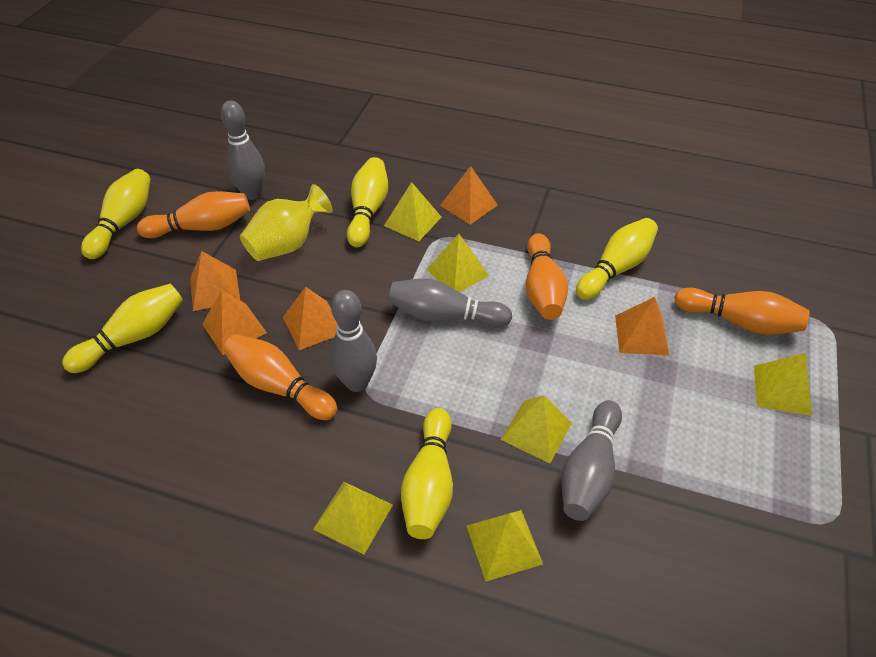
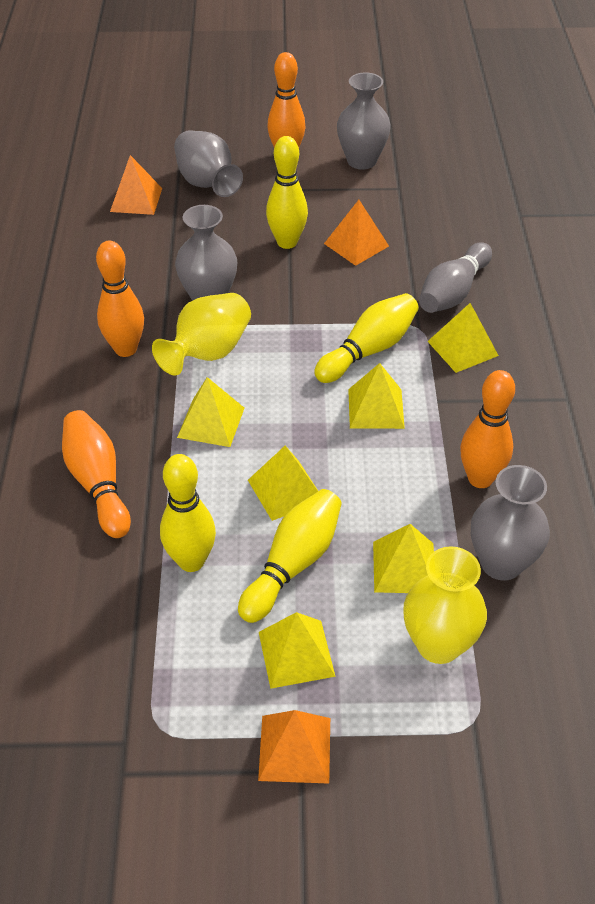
grey bowling pin: 4 -> 1
grey vase: 0 -> 4
orange pyramid: 5 -> 3
yellow bowling pin: 5 -> 4
yellow vase: 1 -> 2

